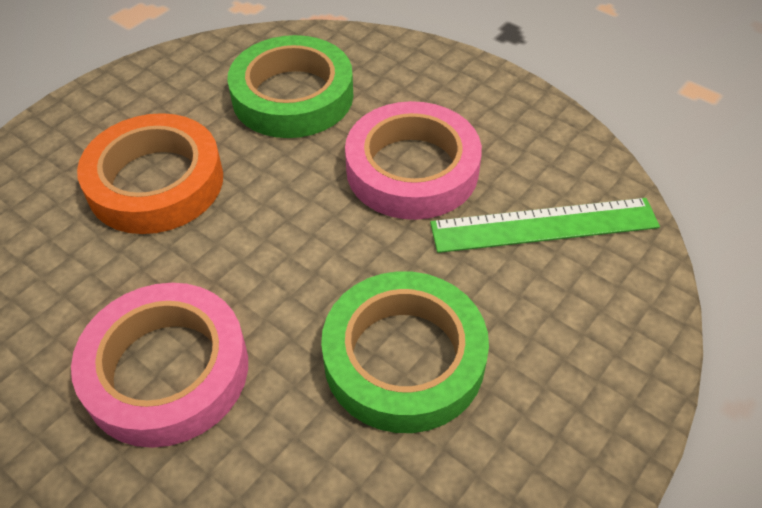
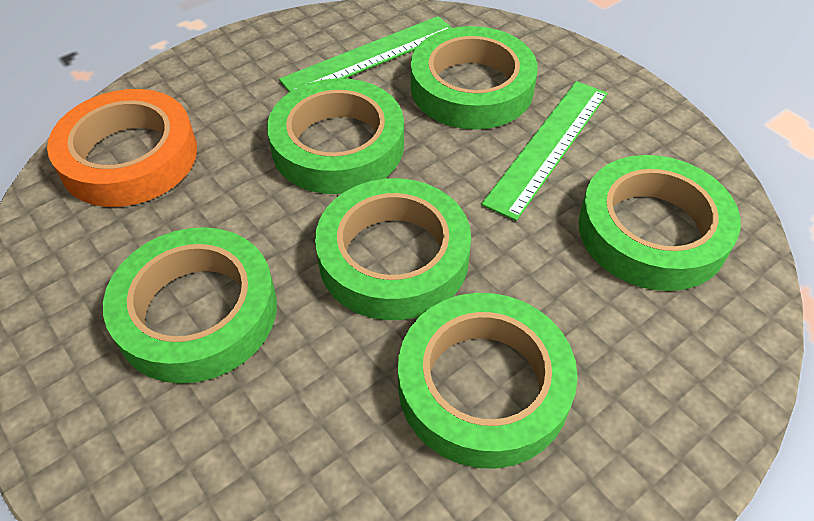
green ruler: 1 -> 2
green tape: 2 -> 6
pink tape: 2 -> 0

